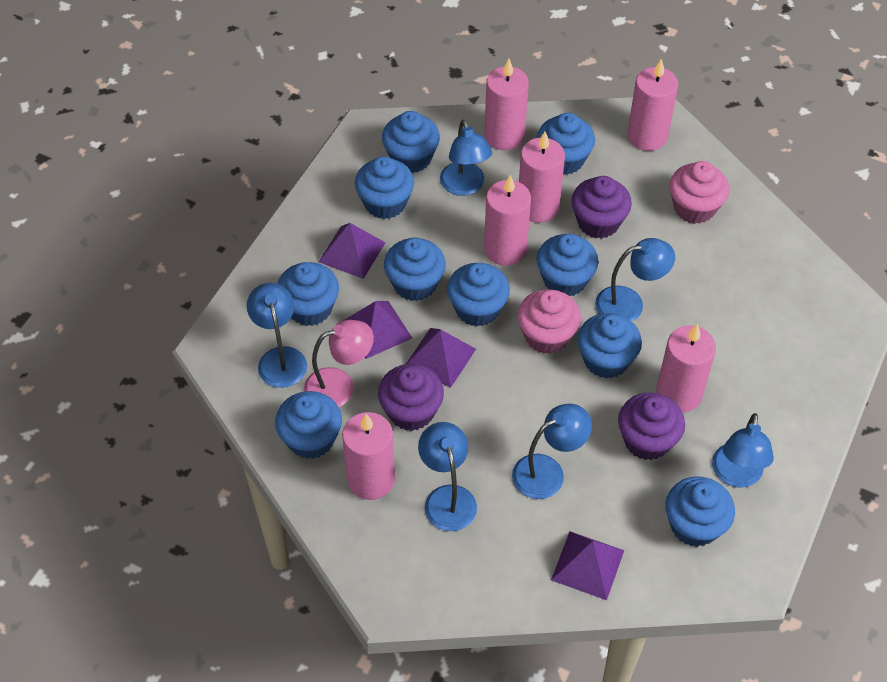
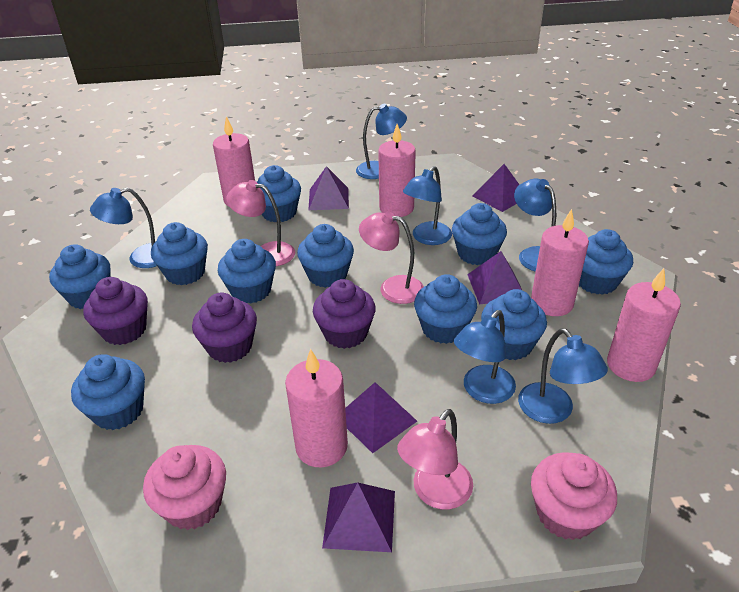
pink candle: 6 -> 5
pink lamp: 1 -> 3
purple pyramid: 4 -> 5

